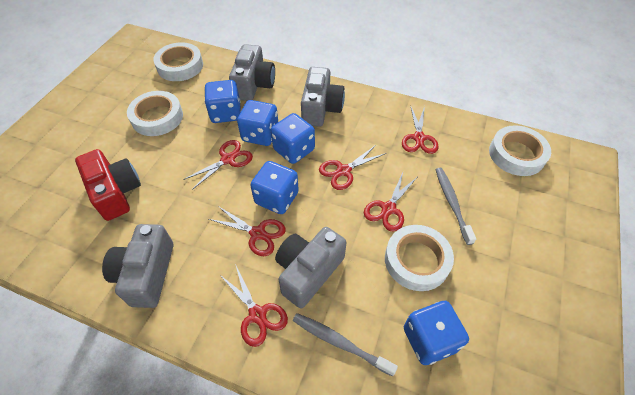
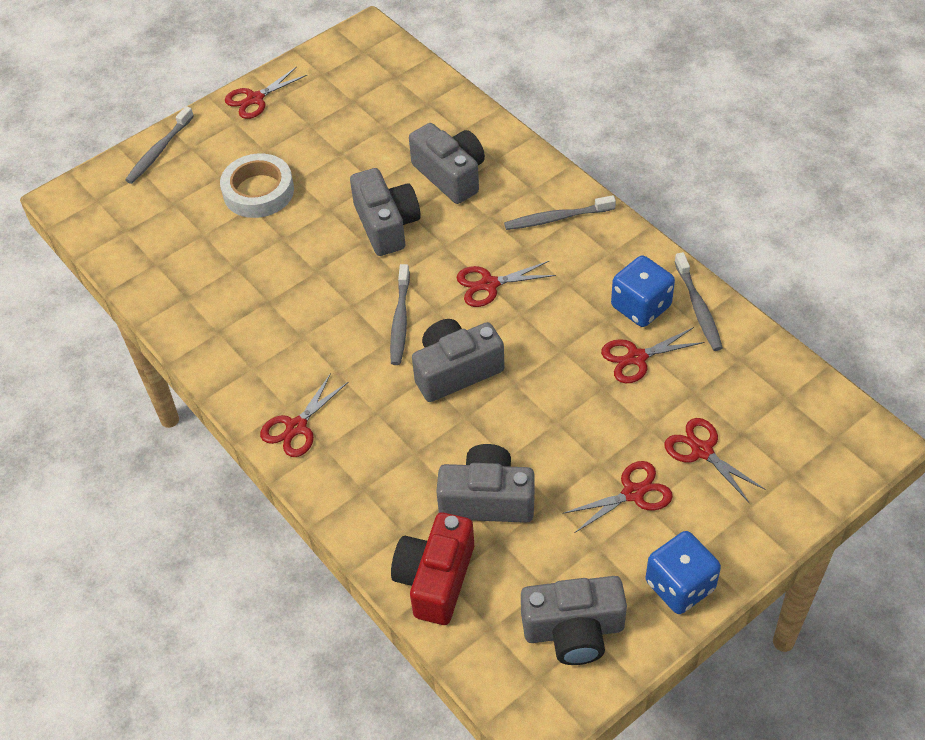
blue dice: 5 -> 2
grey camera: 4 -> 5
grey toothbrush: 2 -> 4
white tape: 4 -> 1

